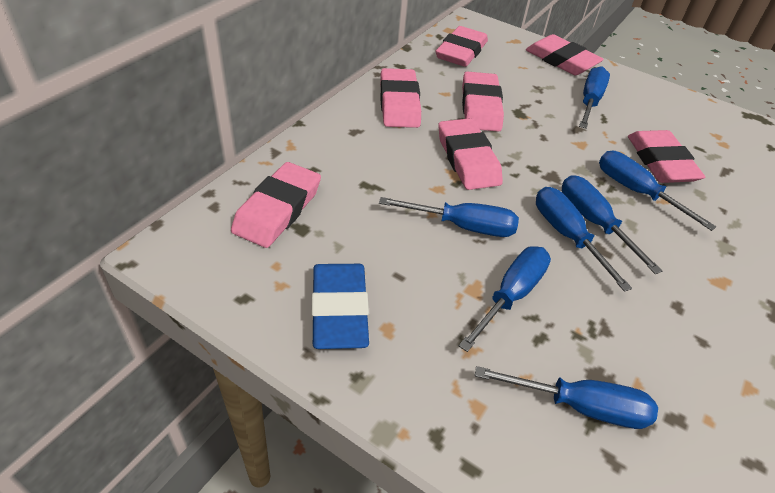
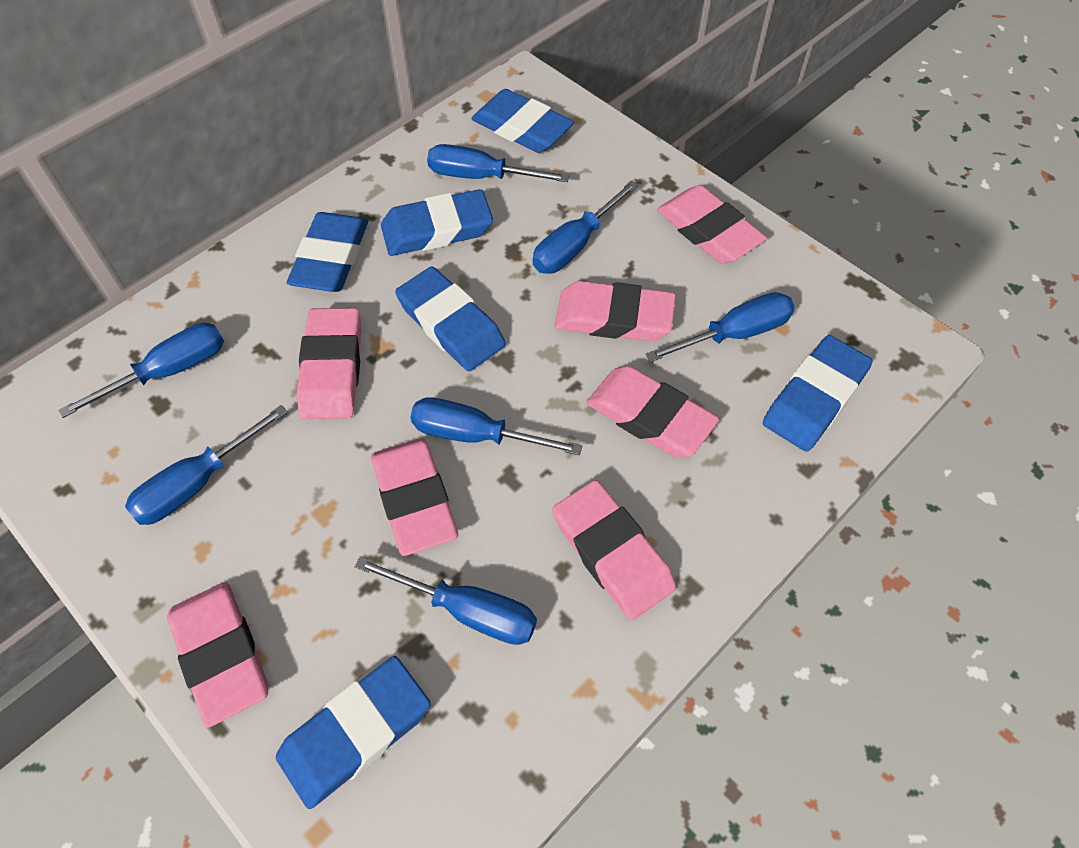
blue eraser: 1 -> 6

